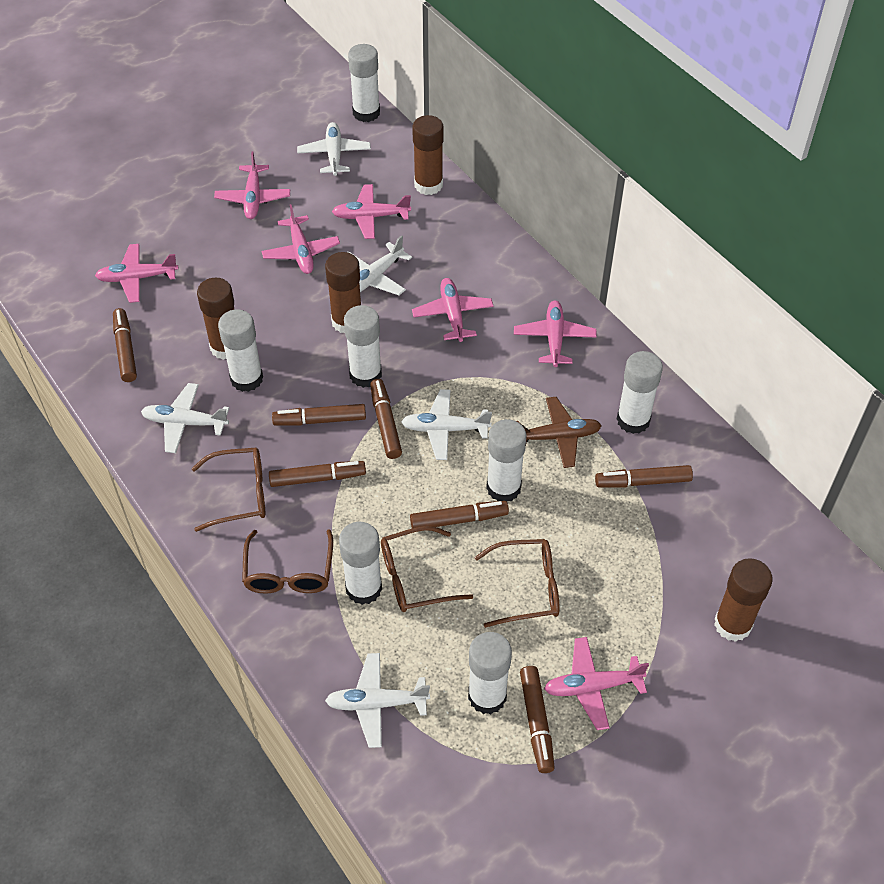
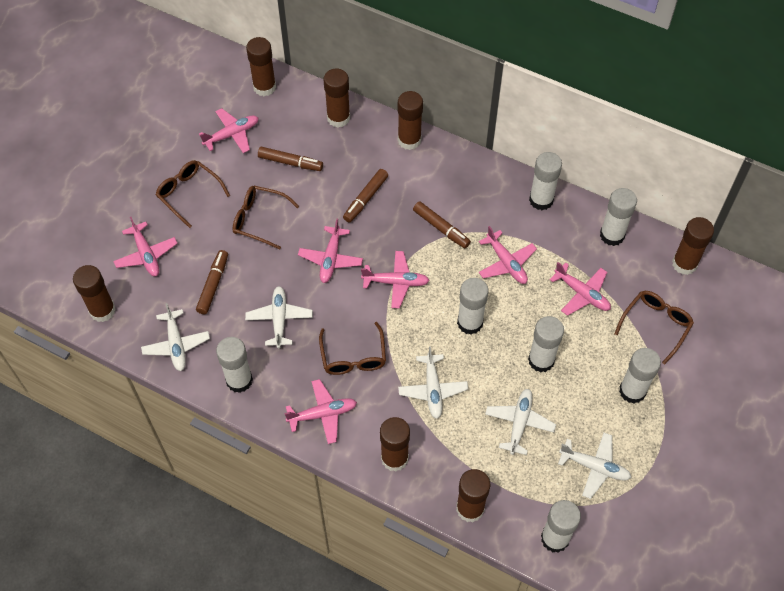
brown glue stick: 4 -> 7
brown marker: 7 -> 4
brown plane: 1 -> 0

